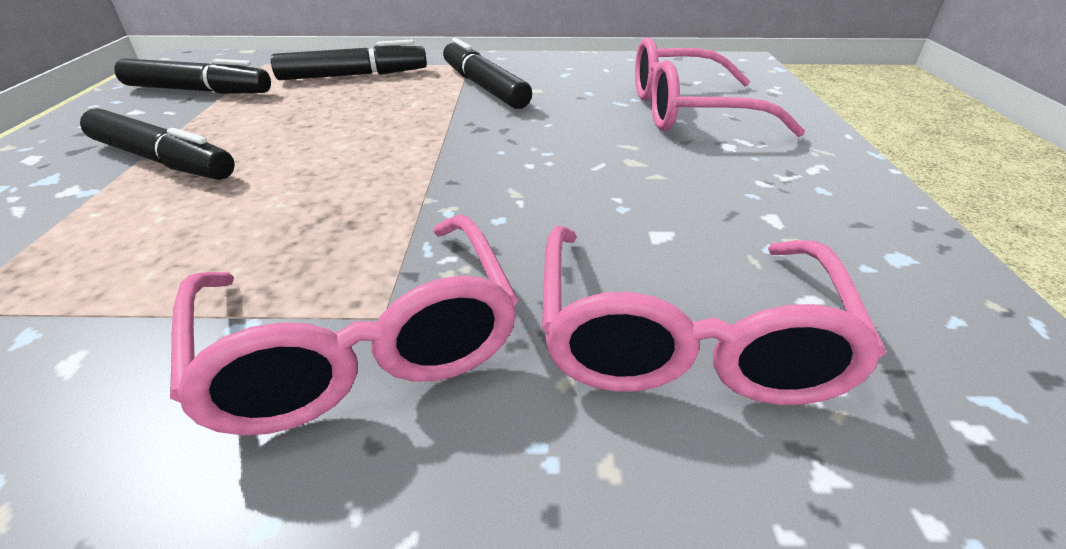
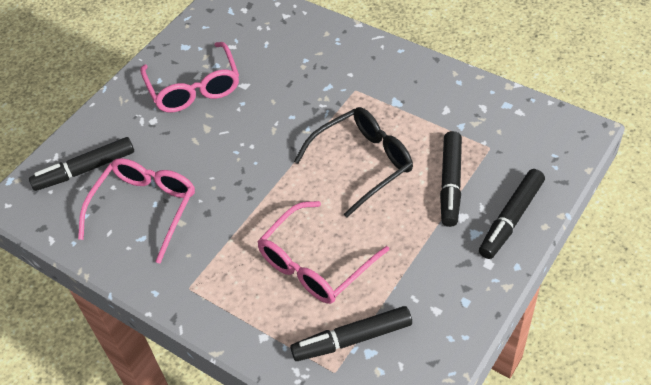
black glasses: 0 -> 1

